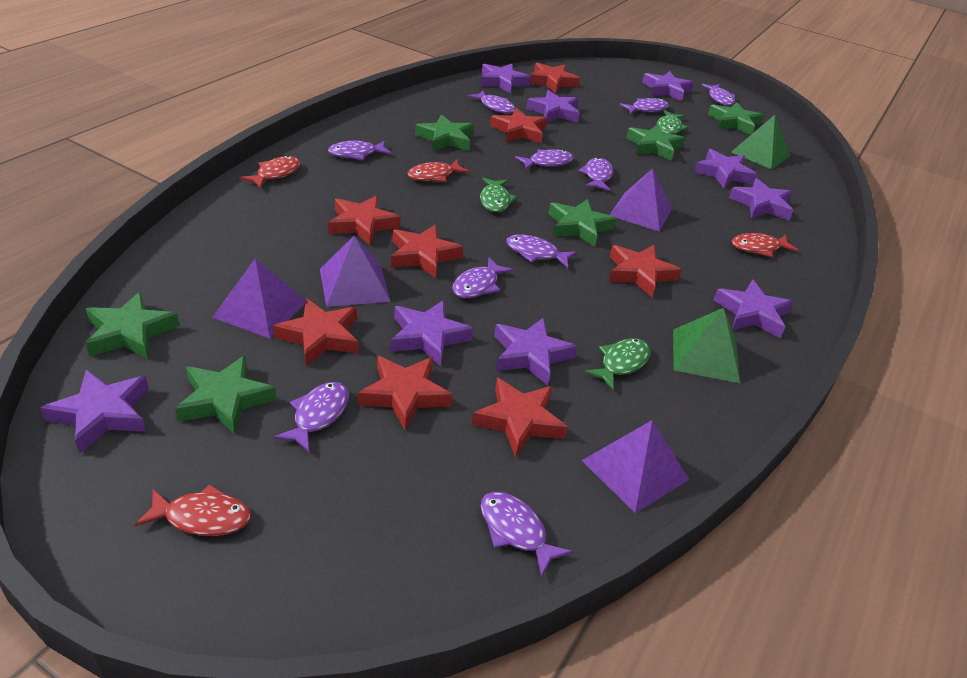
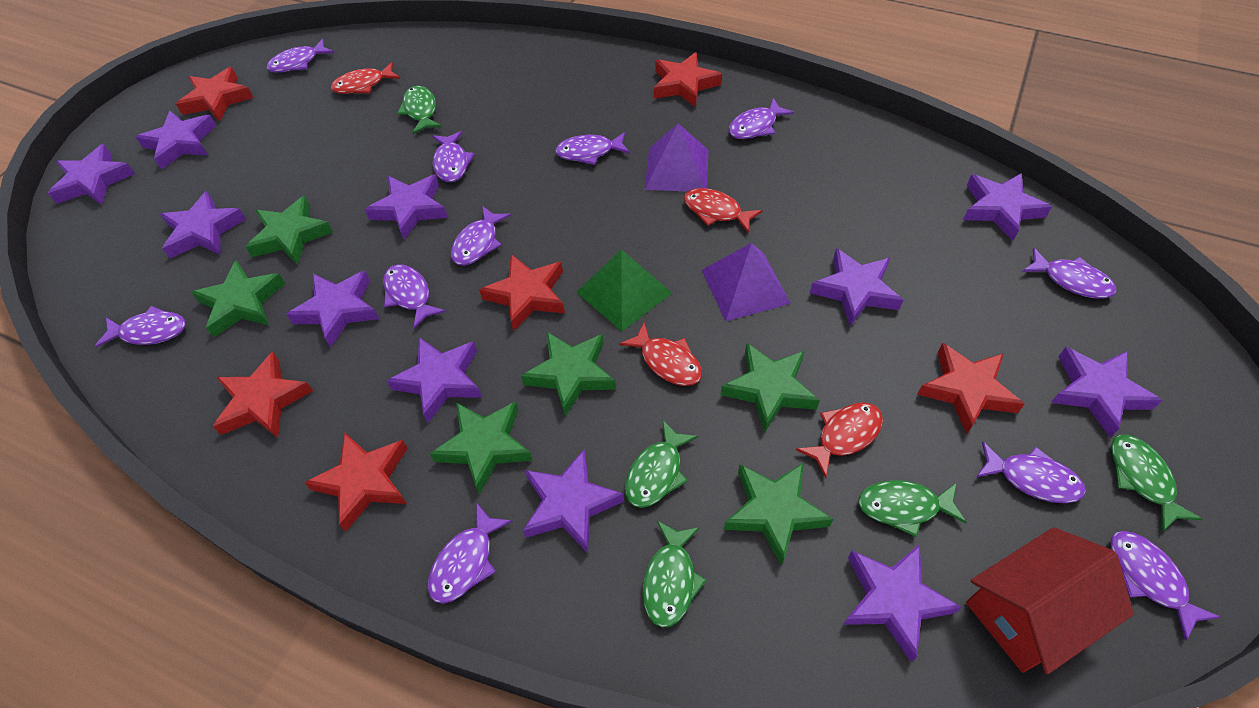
green fish: 3 -> 5
green pyramid: 2 -> 1
purple fish: 10 -> 11
purple pyramid: 4 -> 2
purple star: 9 -> 11
red house: 0 -> 1
red star: 8 -> 6

